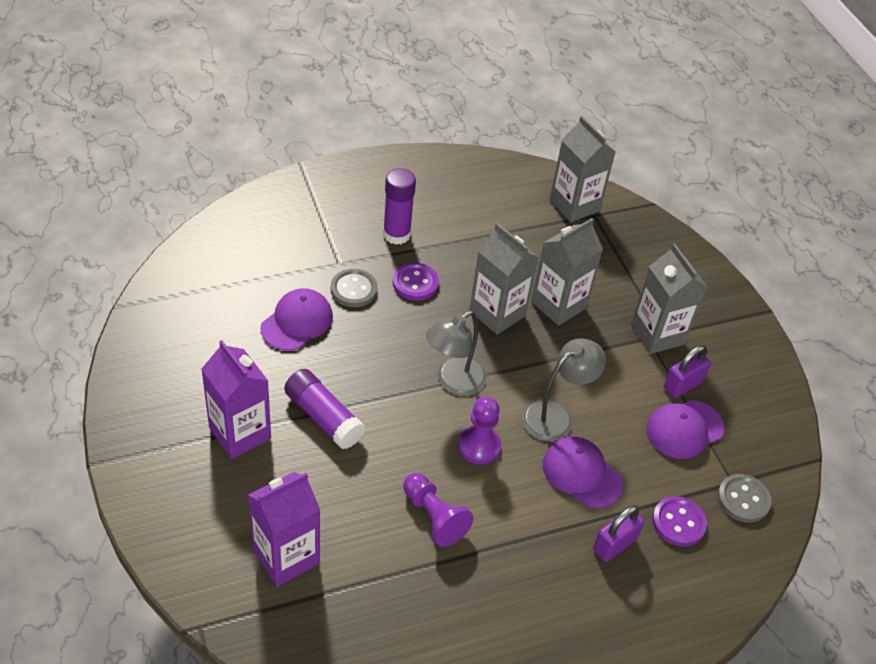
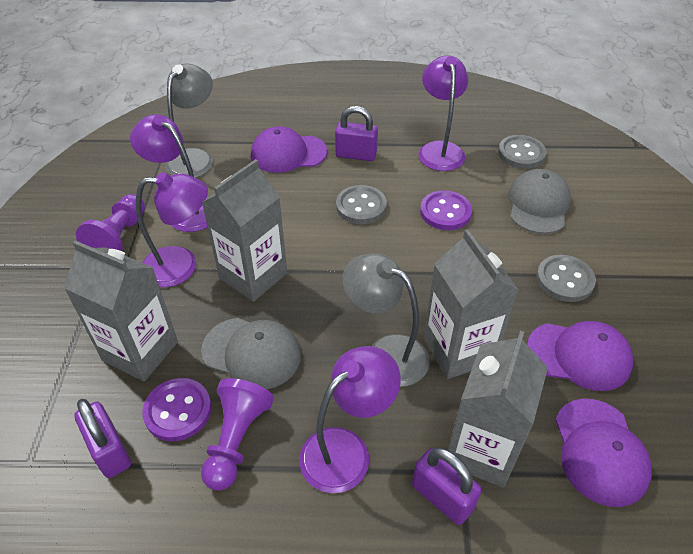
grey button: 2 -> 3
grey cap: 0 -> 2
purple carton: 2 -> 0
purple glue stick: 2 -> 0
purple lamp: 0 -> 4
purple padlock: 2 -> 3

